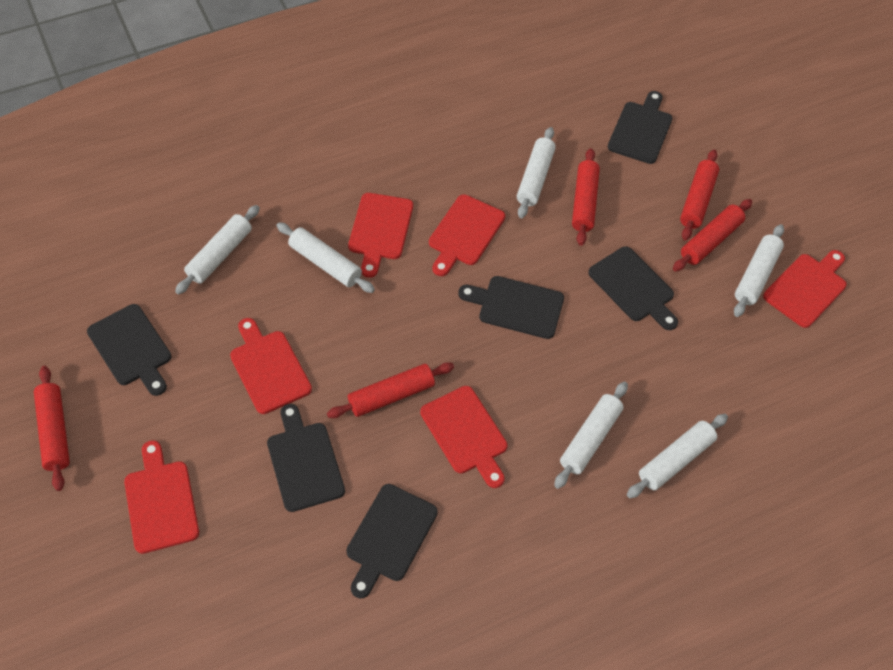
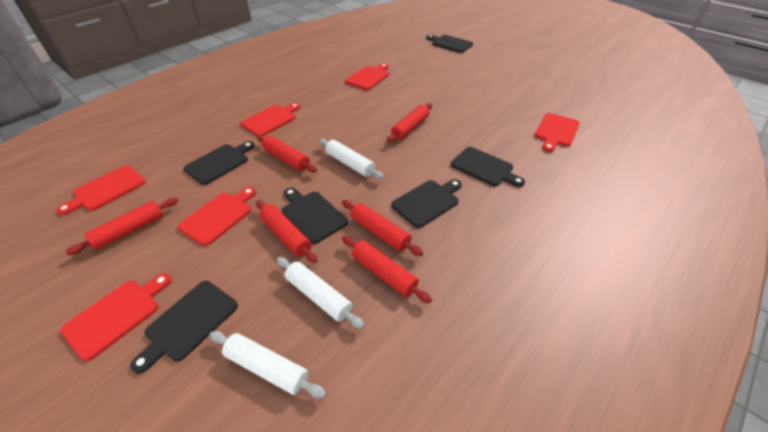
red rolling pin: 5 -> 6
white rolling pin: 6 -> 3

